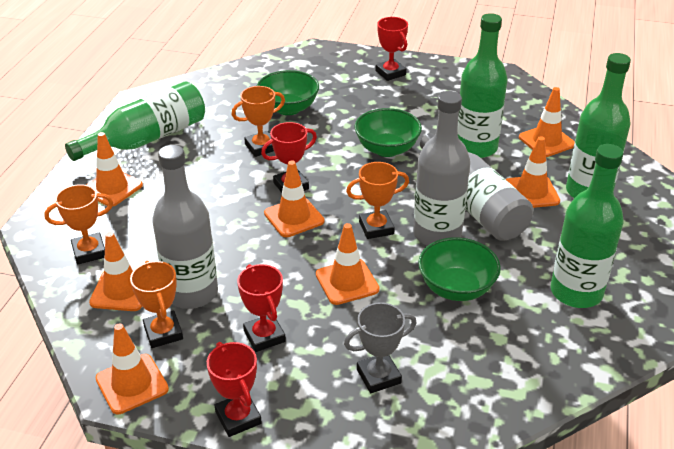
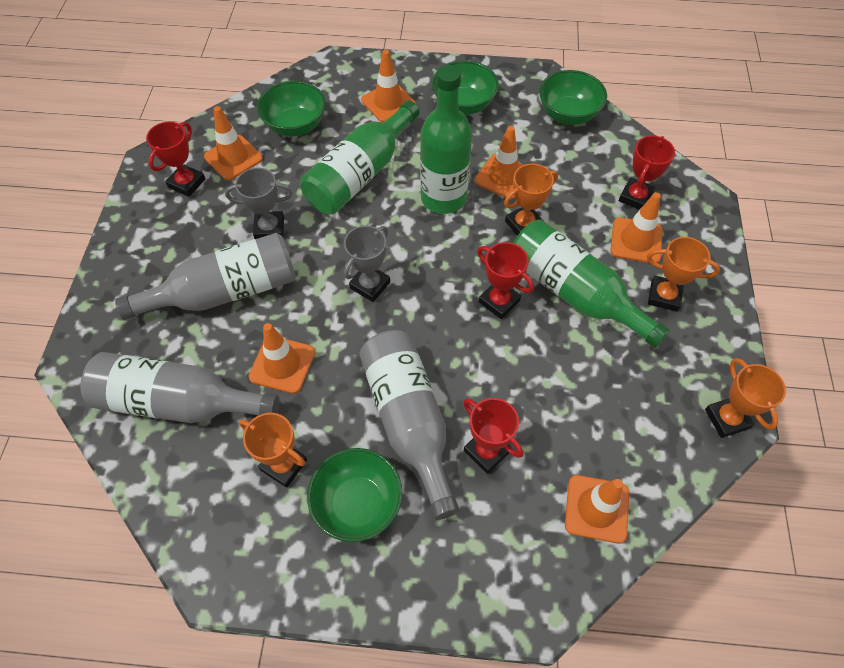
green bottle: 4 -> 3
green bowl: 3 -> 4
grey trophy: 1 -> 2
orange traffic cone: 7 -> 6

